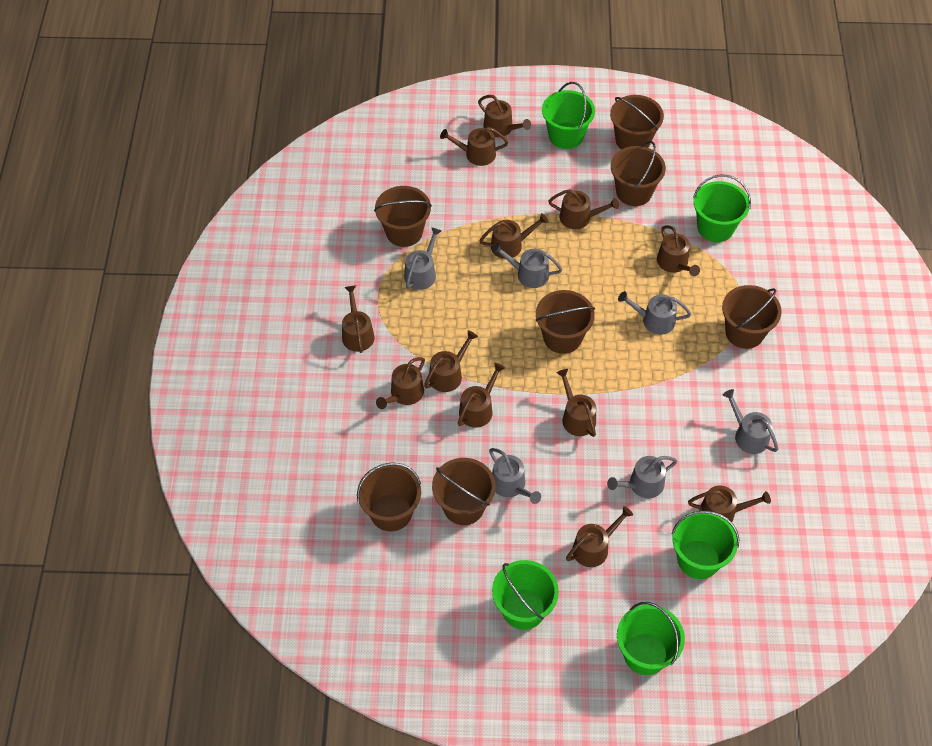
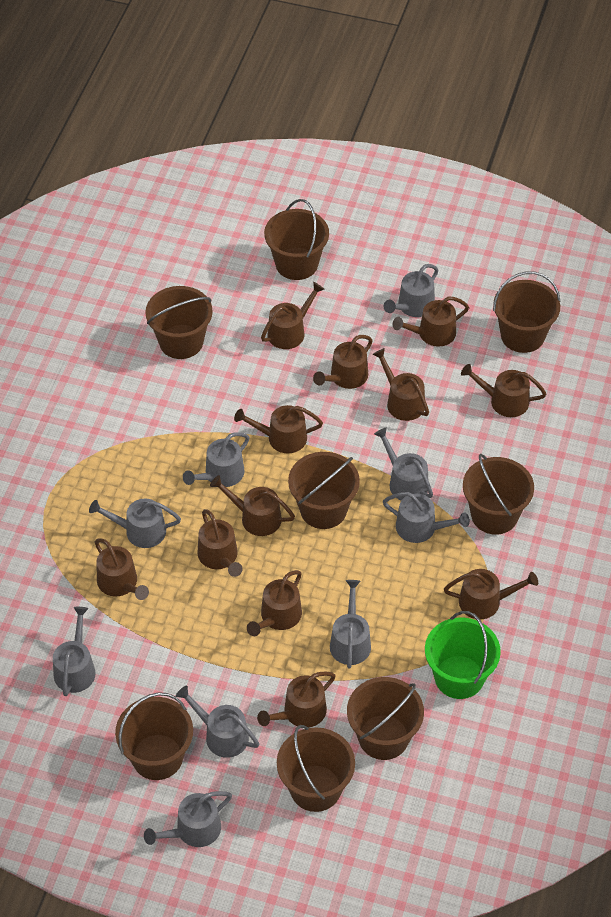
brown bucket: 7 -> 8
green bucket: 5 -> 1
grey watering can: 6 -> 9

